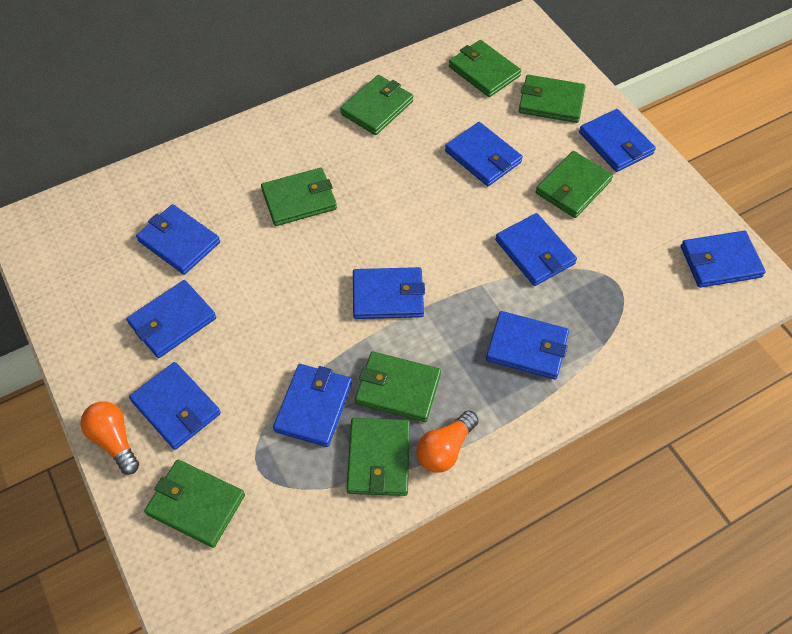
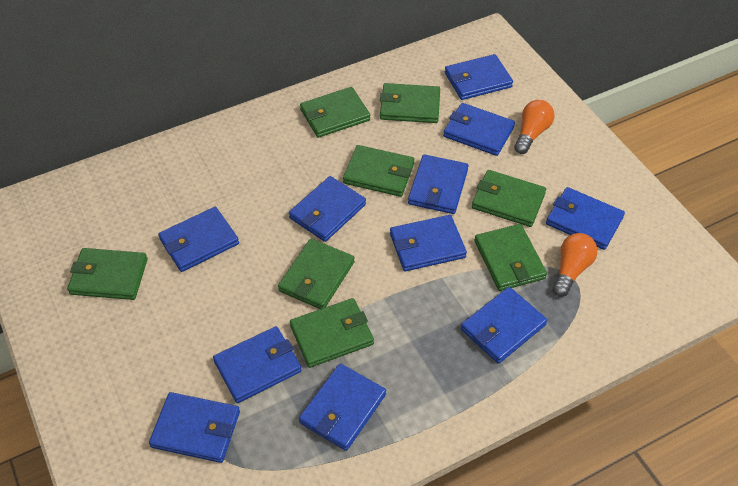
blue wallet: 10 -> 11

